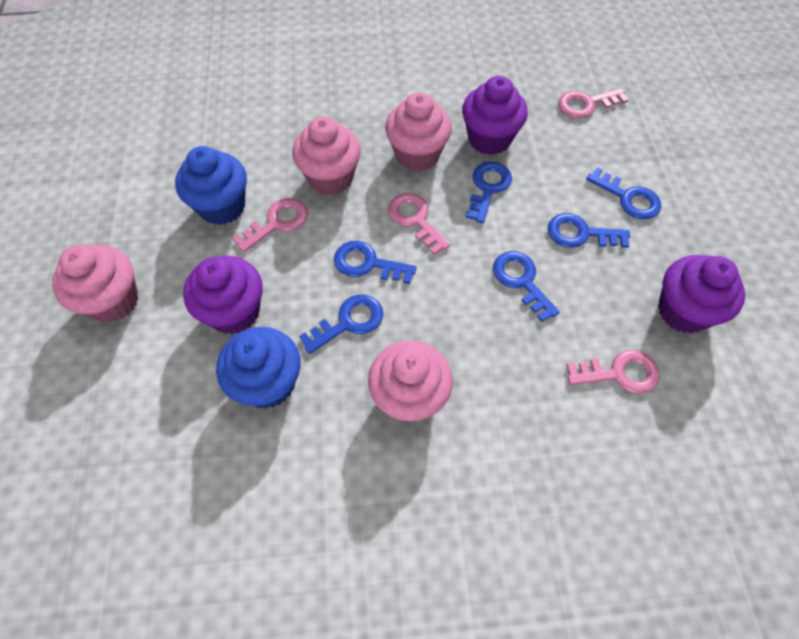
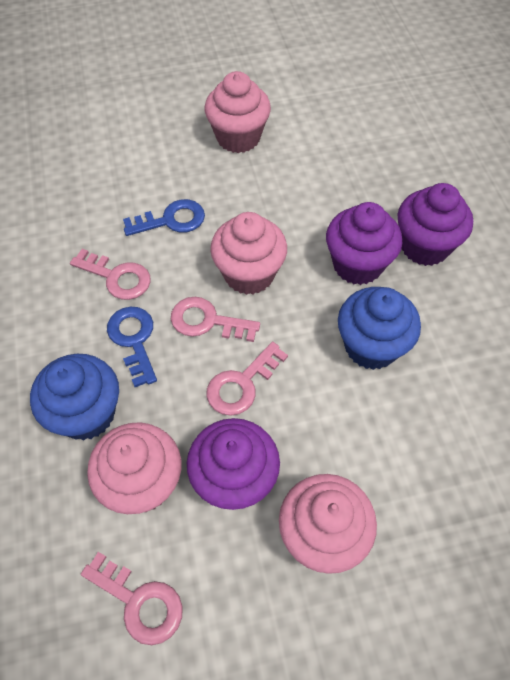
blue key: 6 -> 2

